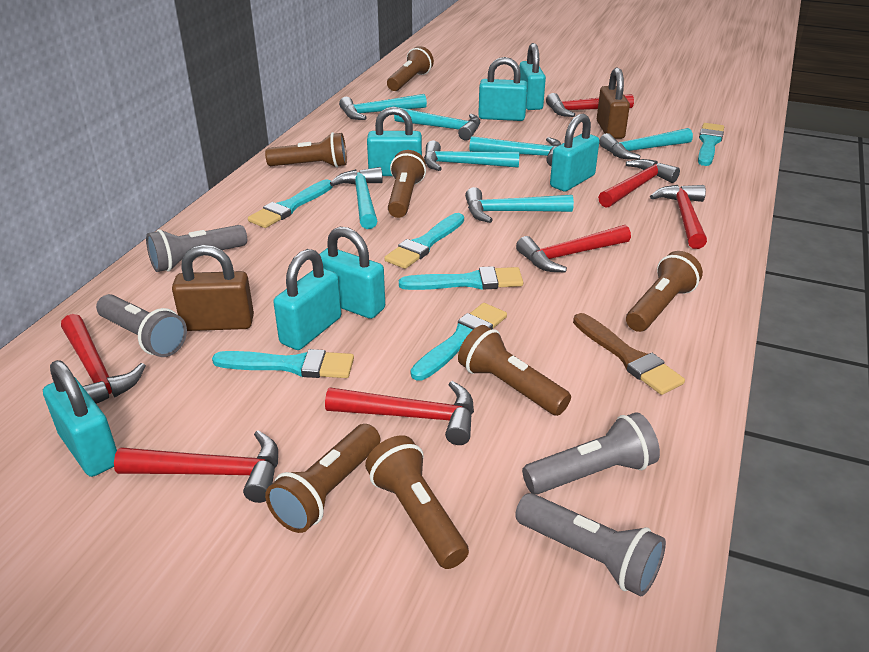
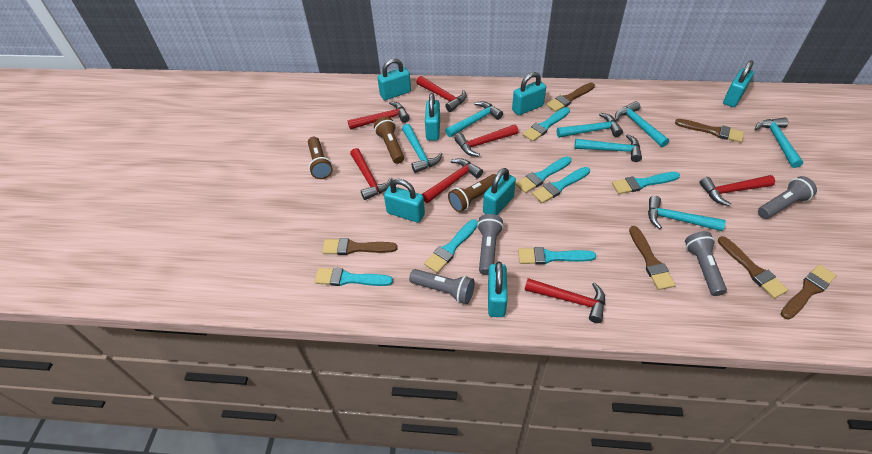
brown brush: 1 -> 6
brown flashlight: 7 -> 3
brown padlock: 2 -> 0
turquoise brush: 6 -> 7

